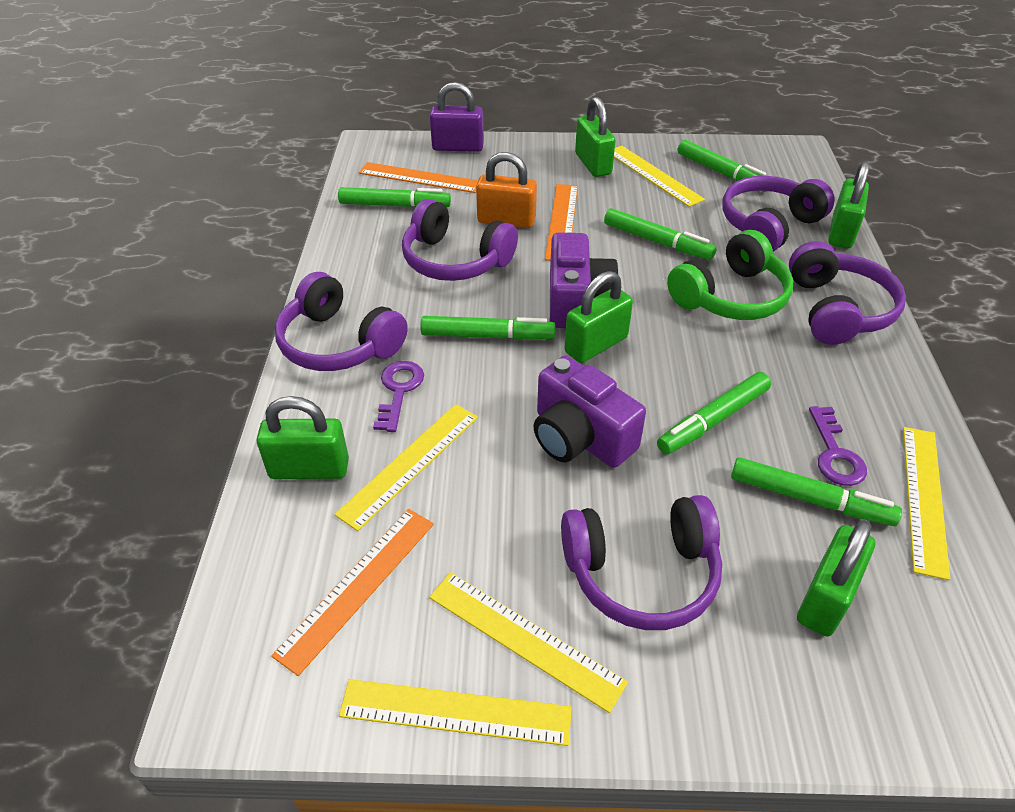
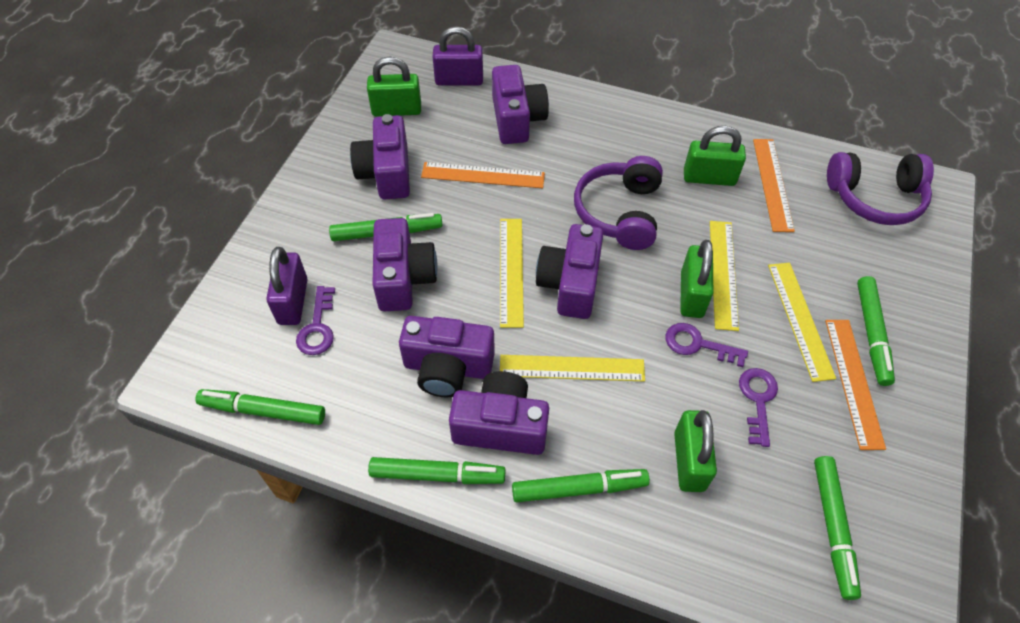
green headphones: 1 -> 0
green padlock: 5 -> 4
orange padlock: 1 -> 0
purple camera: 2 -> 6
purple headphones: 5 -> 2
purple key: 2 -> 3
purple padlock: 1 -> 2
yellow ruler: 5 -> 4

